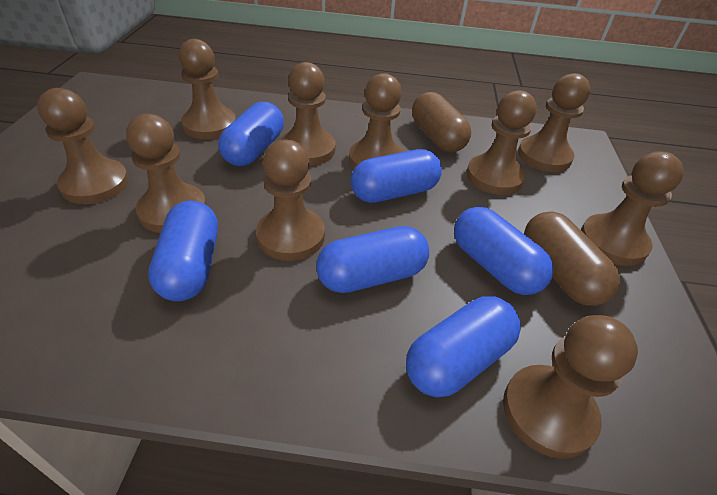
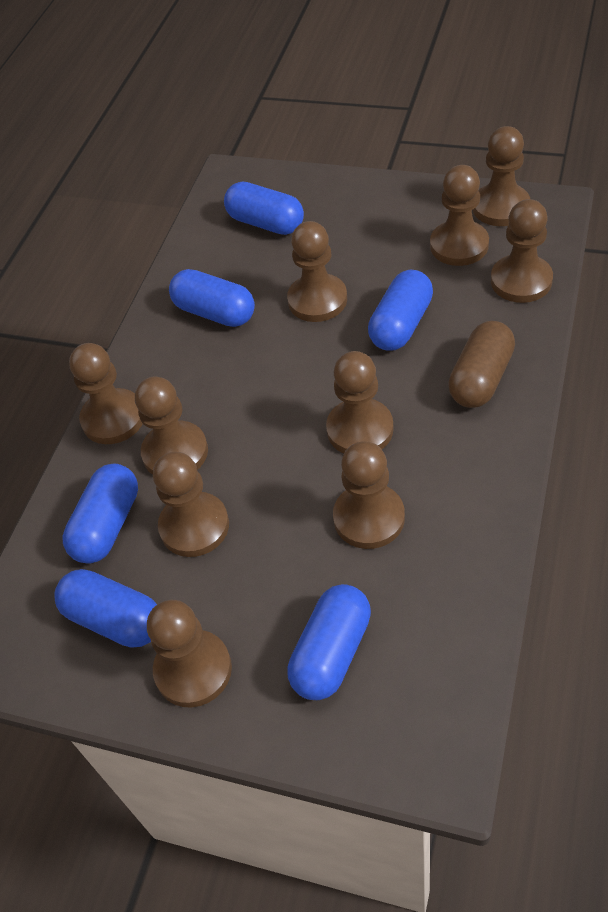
brown capsule: 2 -> 1

